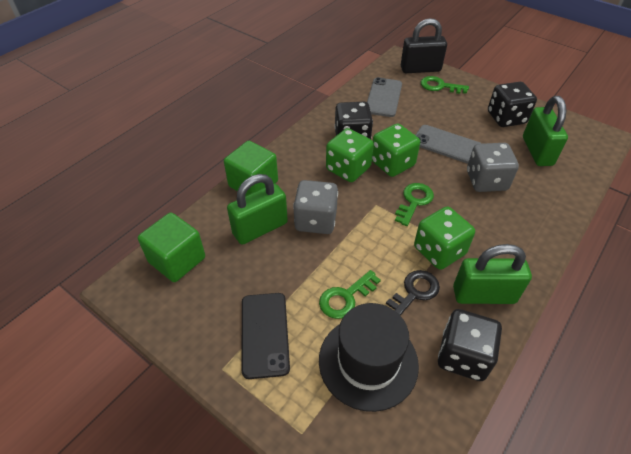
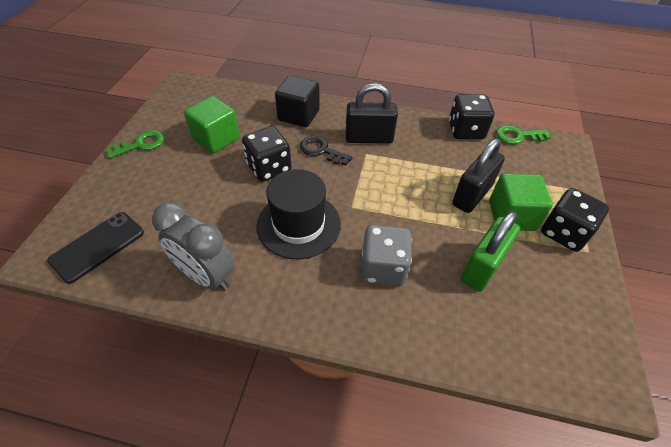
black cube: 0 -> 1
black padlock: 1 -> 2
green dice: 3 -> 0
green key: 3 -> 2
green padlock: 3 -> 1
grey clock: 0 -> 1
grey dice: 2 -> 1
grey phone: 2 -> 0

